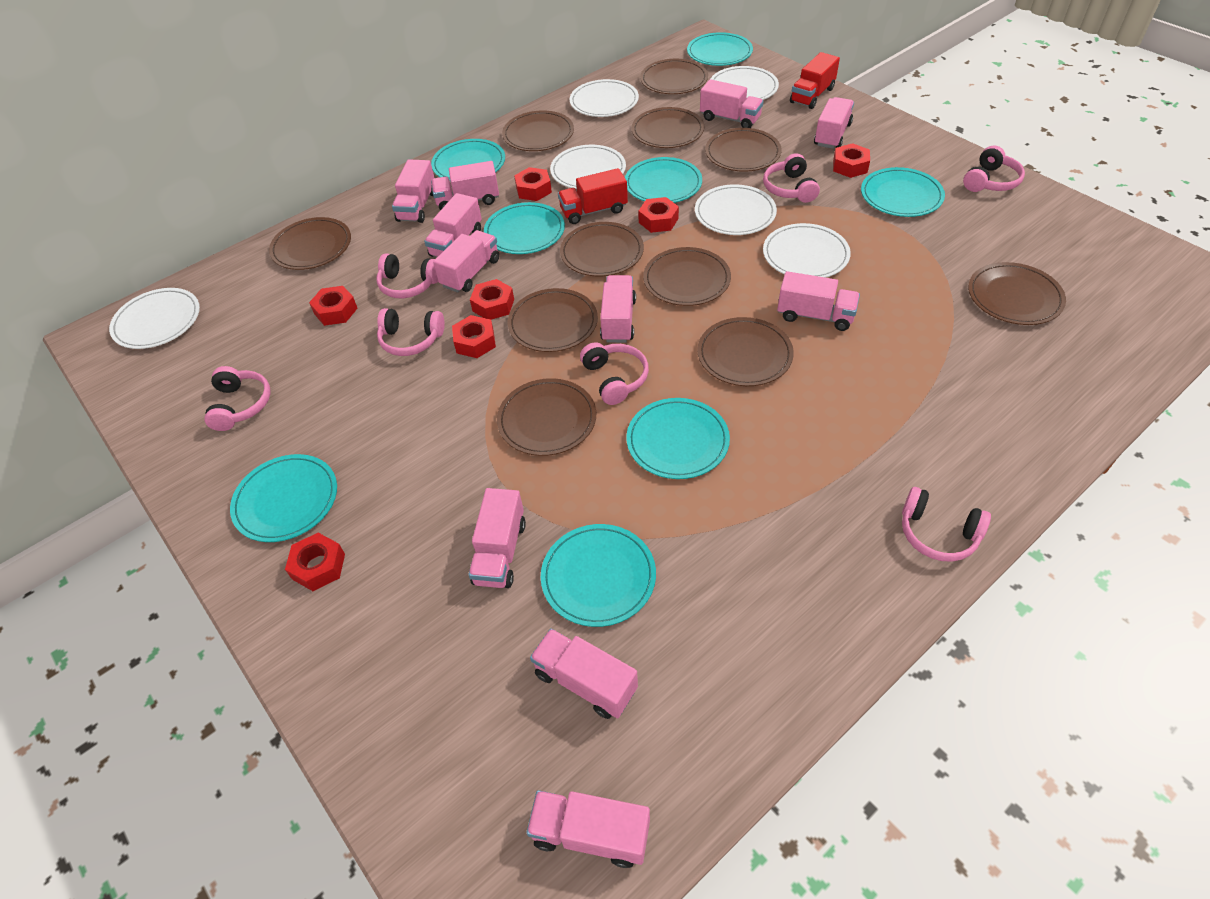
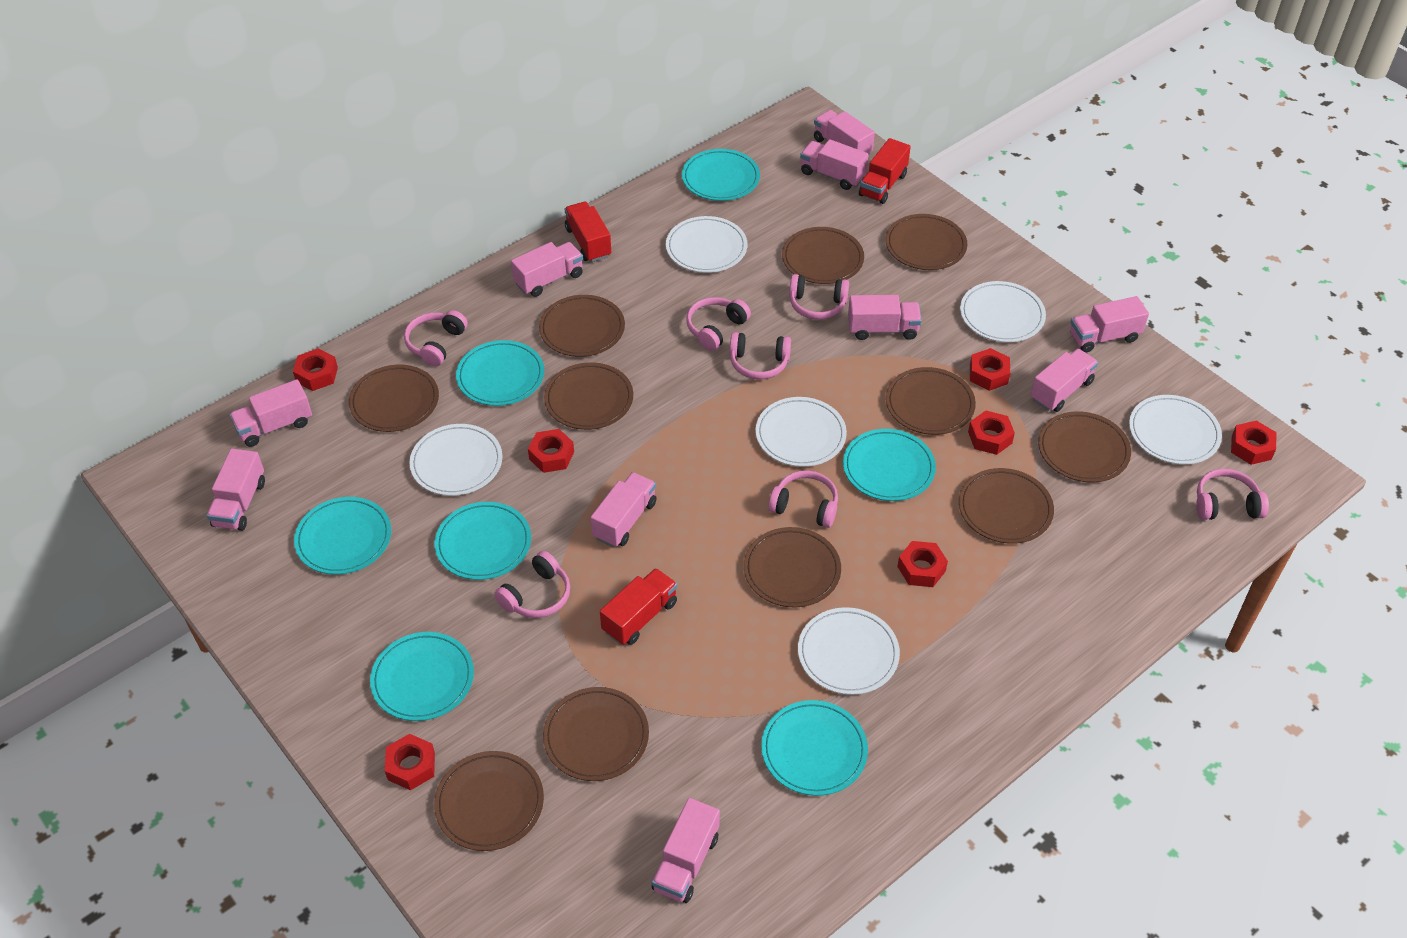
pink truck: 11 -> 10
red truck: 2 -> 3
turquoise plate: 8 -> 7

